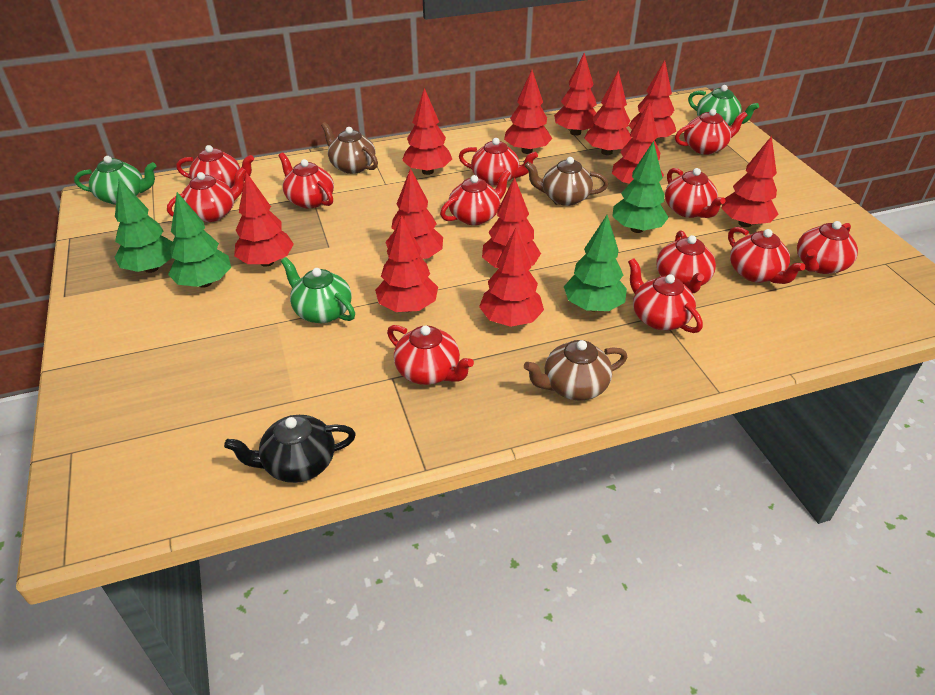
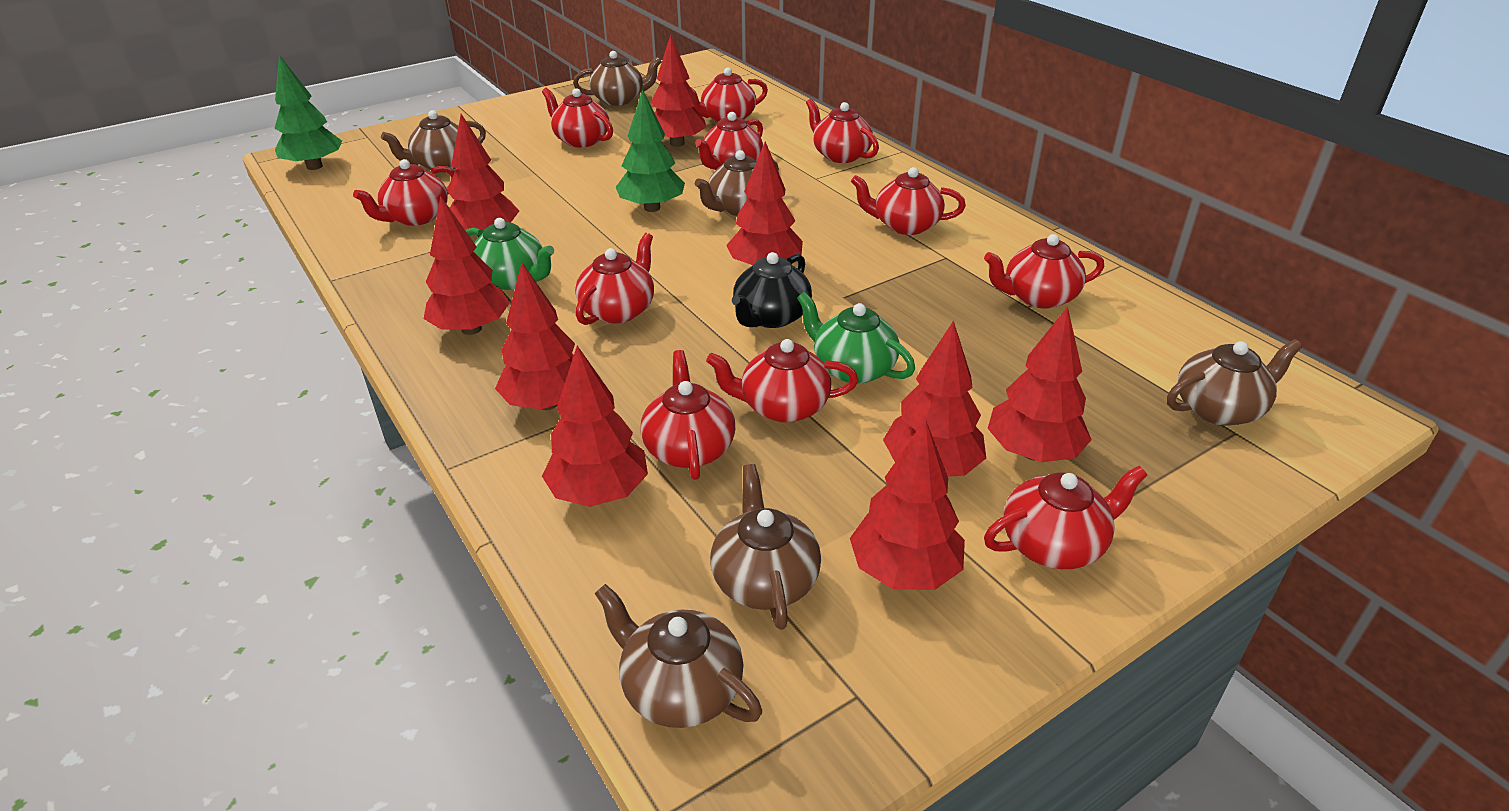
brown teapot: 3 -> 6
green teapot: 3 -> 2
green tree: 4 -> 2
red teapot: 12 -> 11
red tree: 12 -> 9

